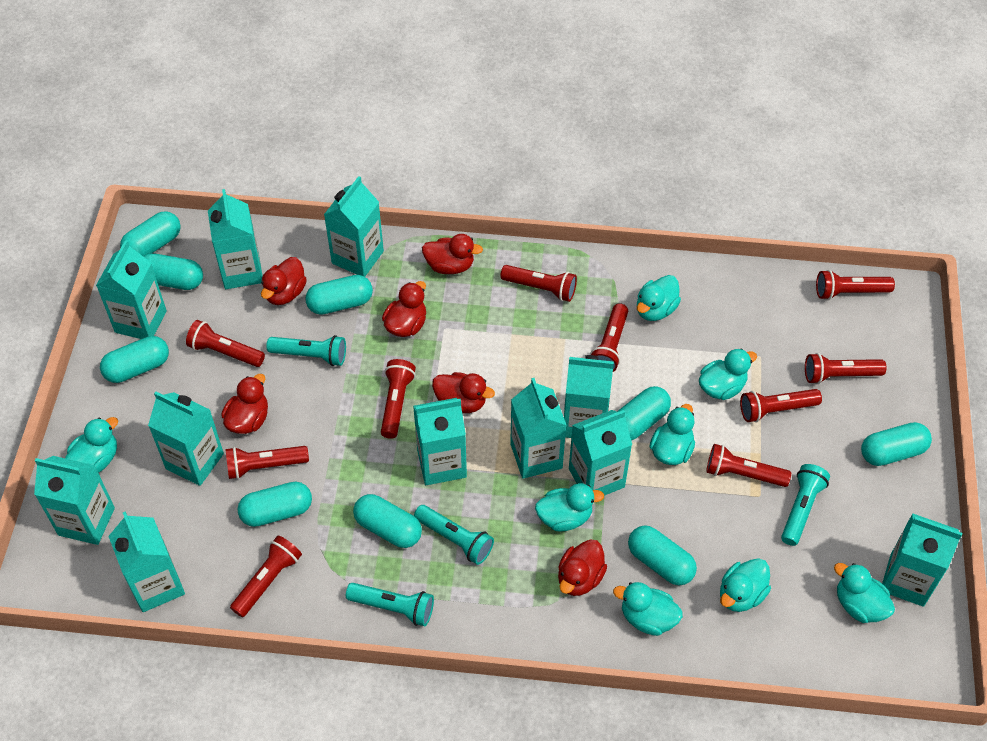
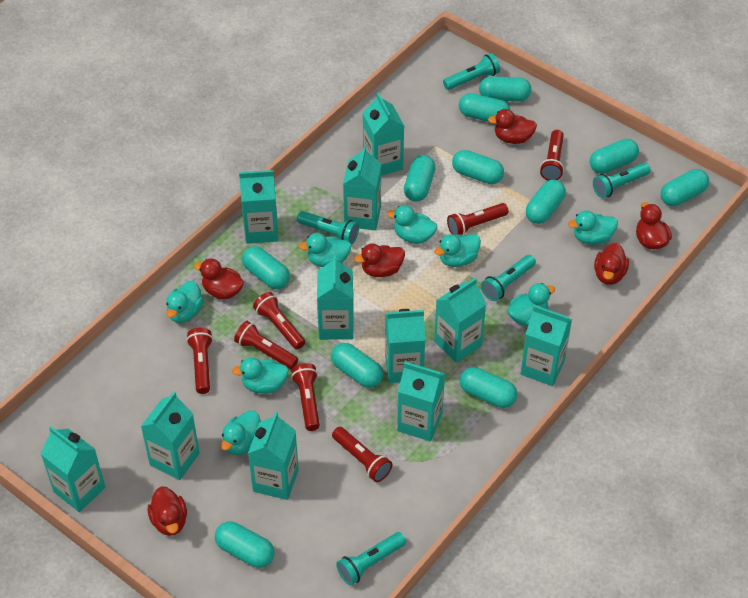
red flashlight: 10 -> 7
turquoise capsule: 9 -> 11
turquoise flashlight: 4 -> 5

